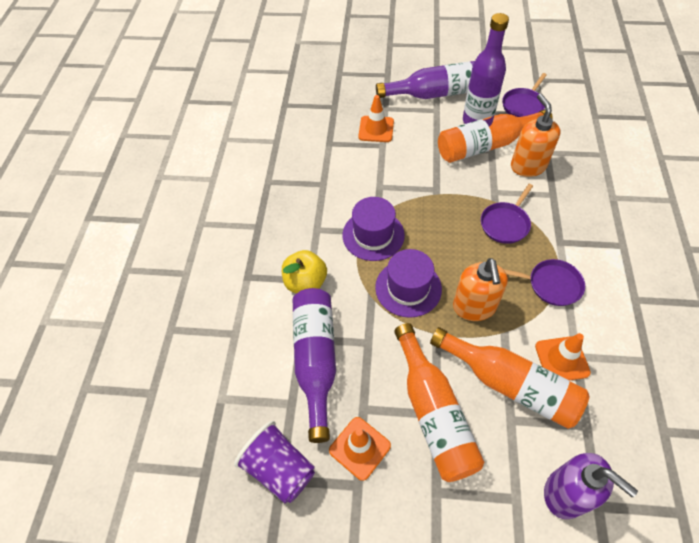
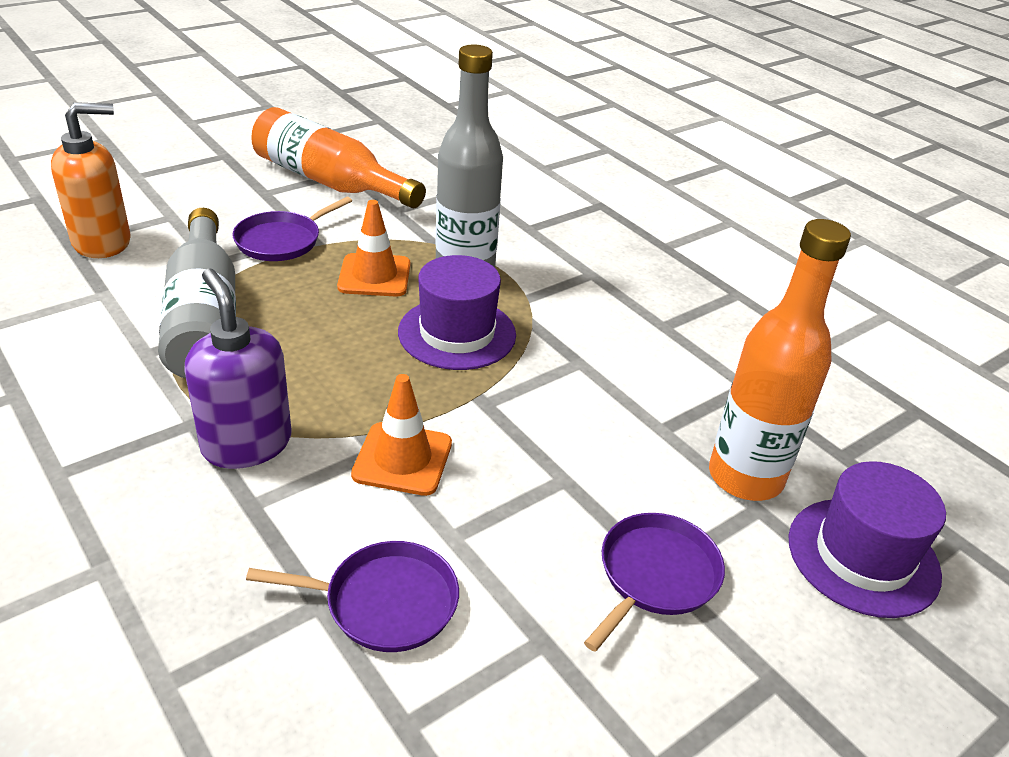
grey bottle: 0 -> 2
orange bottle: 3 -> 2
orange soap dispenser: 2 -> 1
orange traffic cone: 3 -> 2
purple bottle: 3 -> 0
purple cup: 1 -> 0
yellow apple: 1 -> 0

